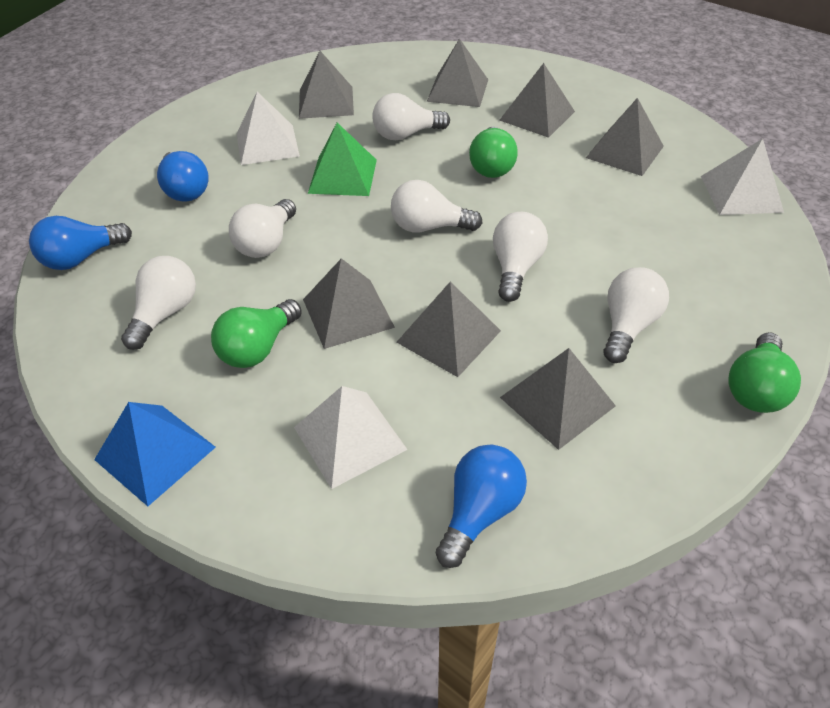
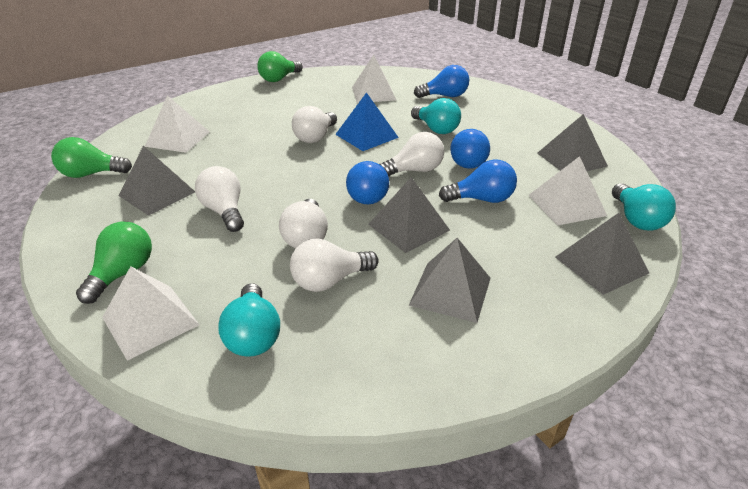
blue light bulb: 3 -> 4
green pyramid: 1 -> 0
grey pyramid: 7 -> 5
turquoise light bulb: 0 -> 3
white light bulb: 6 -> 5
white pyramid: 3 -> 4

